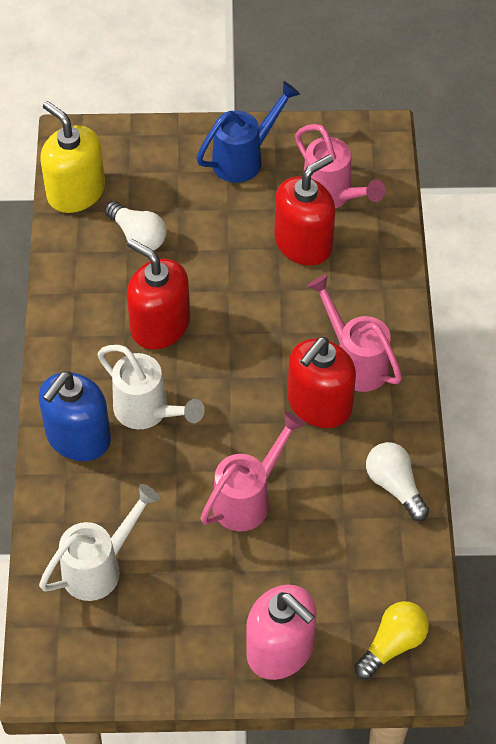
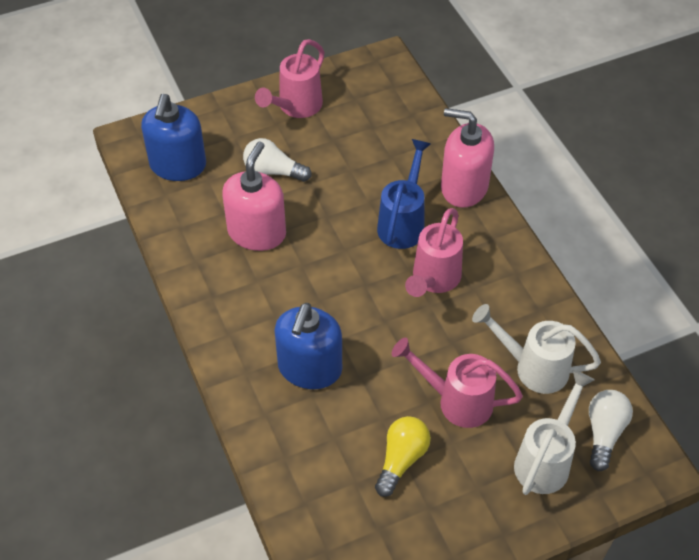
blue soap dispenser: 1 -> 2
pink soap dispenser: 1 -> 2
red soap dispenser: 3 -> 0
yellow soap dispenser: 1 -> 0

